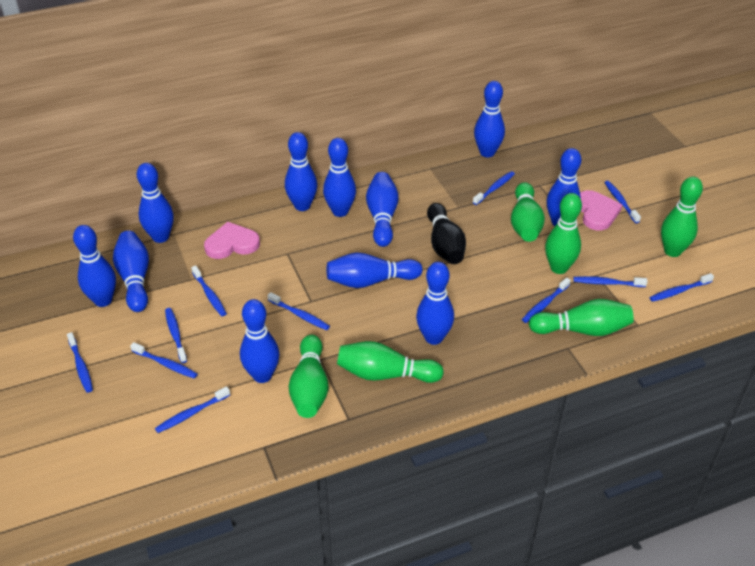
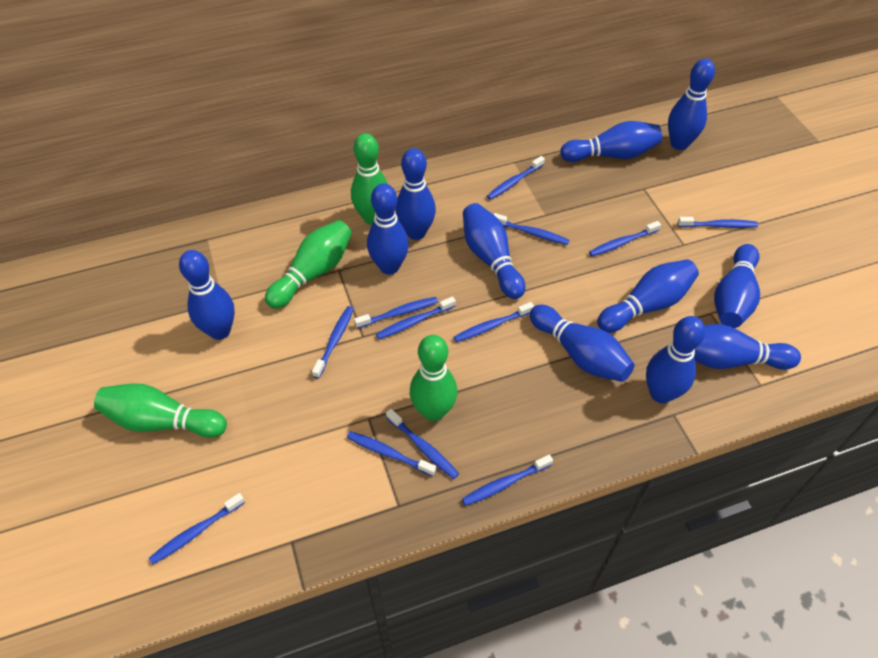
black bowling pin: 1 -> 0
blue toothbrush: 11 -> 12
green bowling pin: 6 -> 4
pink heart: 2 -> 0

